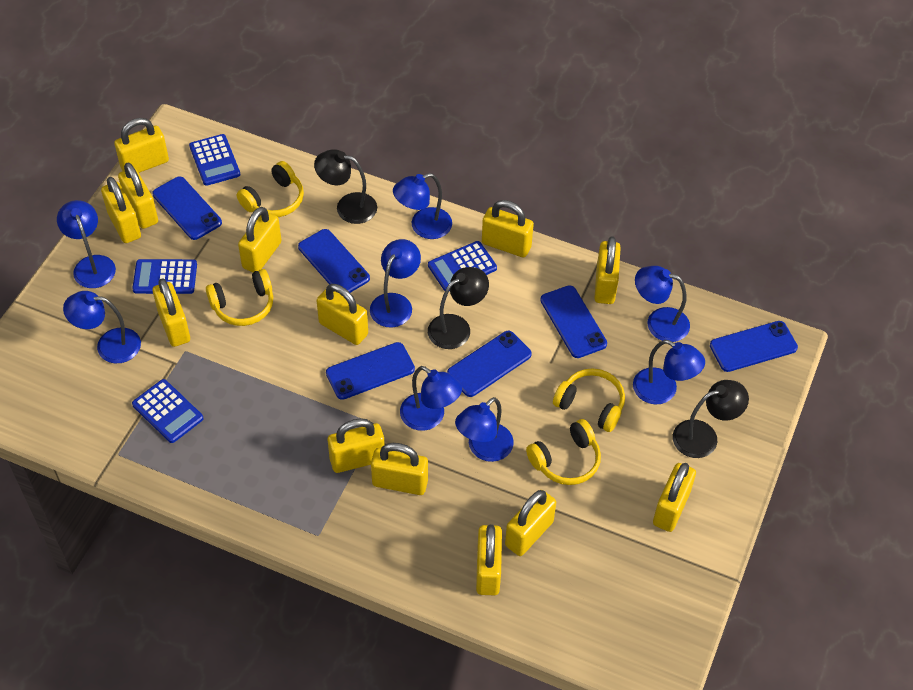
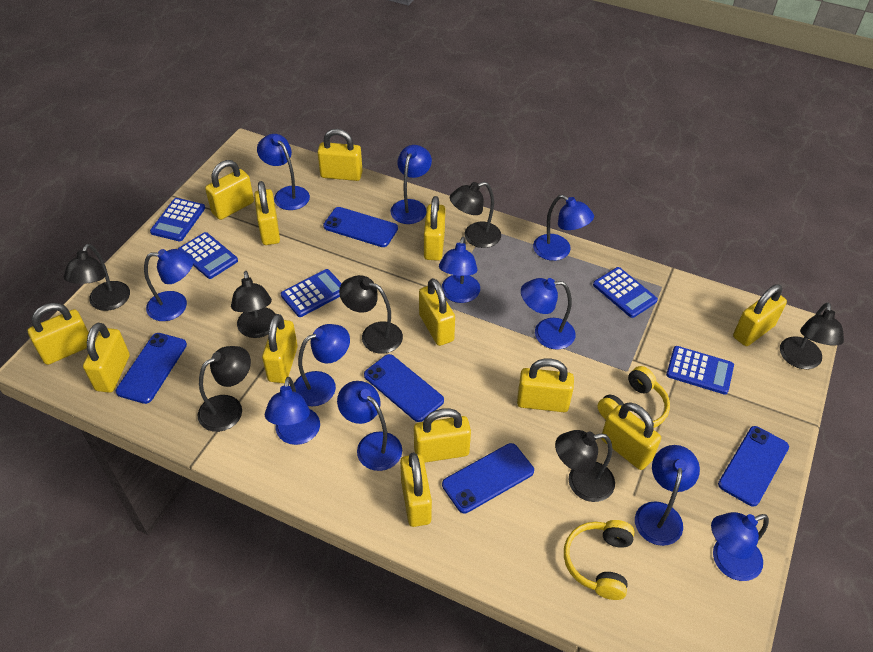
black lamp: 3 -> 7
blue calculator: 4 -> 5
blue lamp: 8 -> 11
blue phone: 6 -> 5
yellow headphones: 4 -> 2

